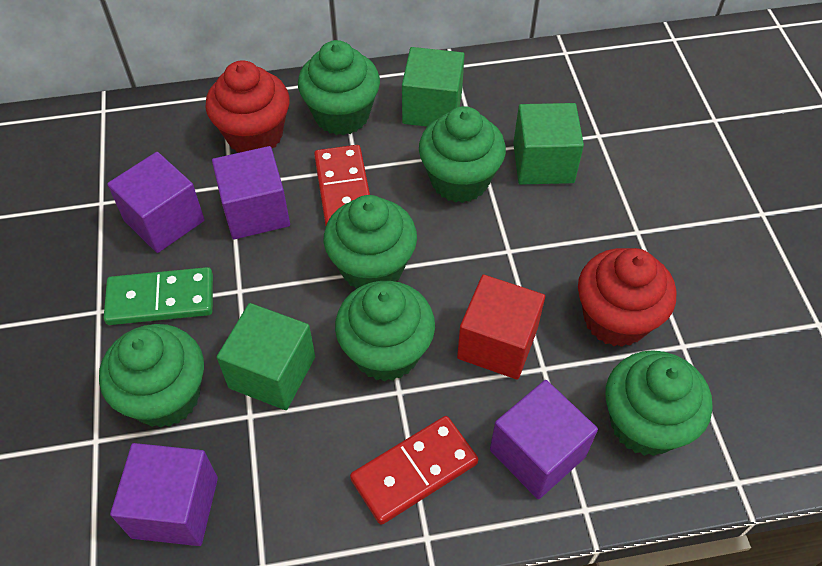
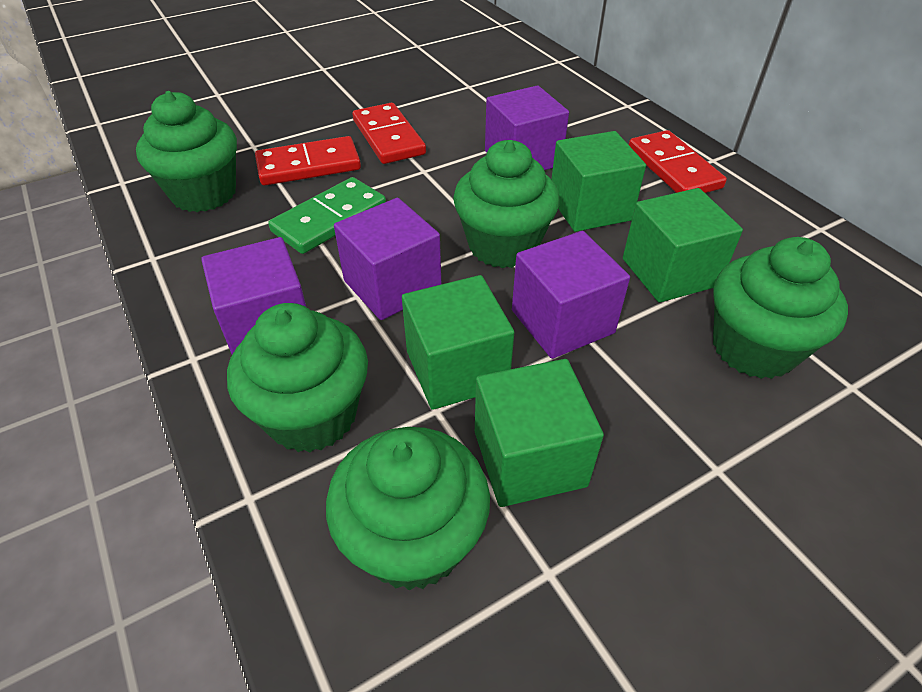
green cube: 3 -> 4
green cupcake: 6 -> 5
red cube: 1 -> 0
red cupcake: 2 -> 0
red domino: 2 -> 3

